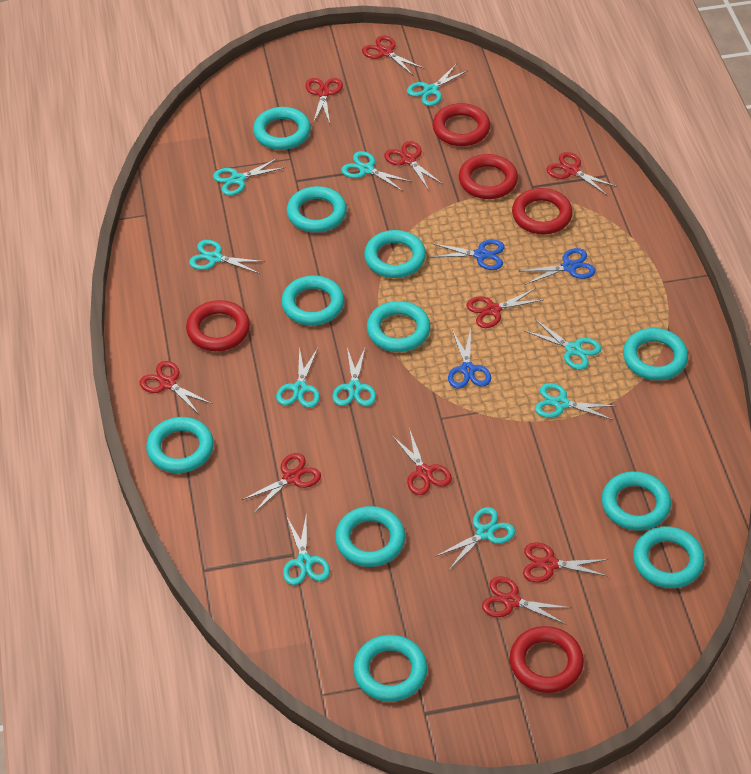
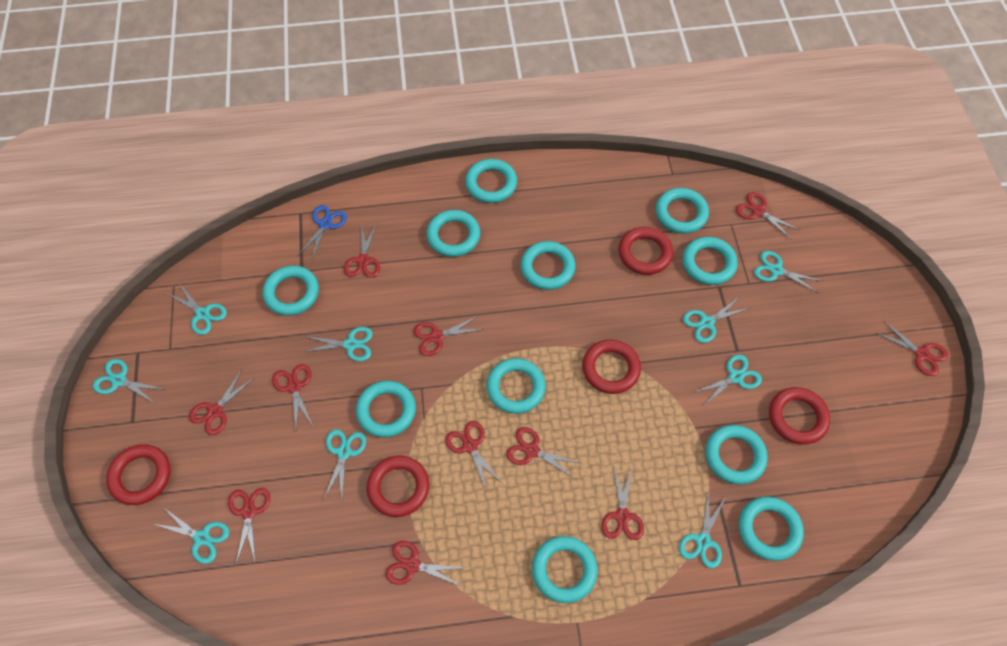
blue scissors: 3 -> 1
red scissors: 10 -> 11
turquoise scissors: 10 -> 9

